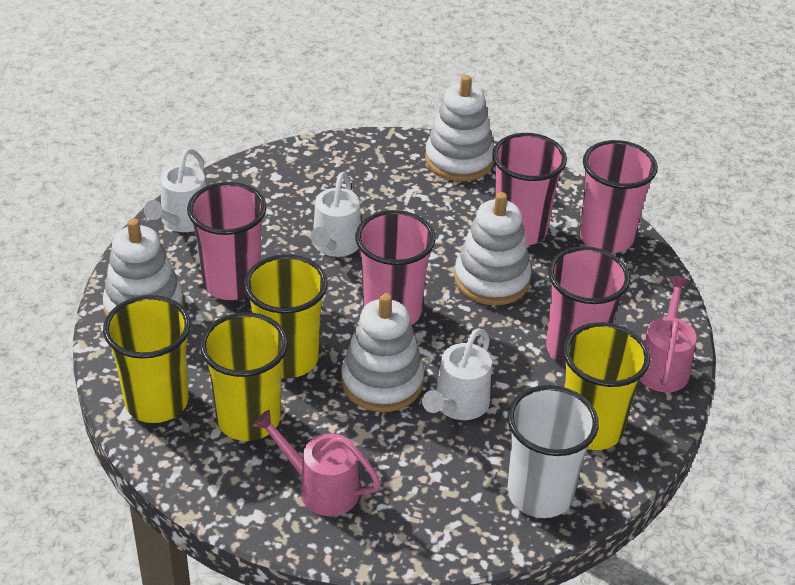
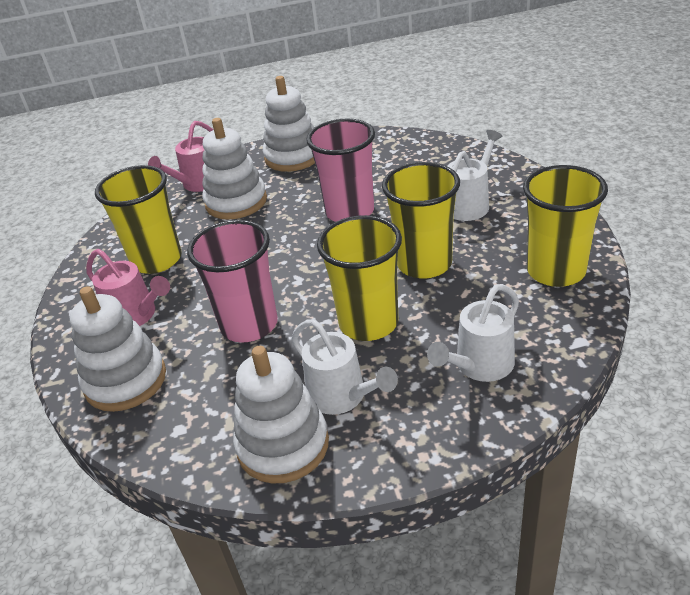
pink cup: 5 -> 2
white cup: 1 -> 0

